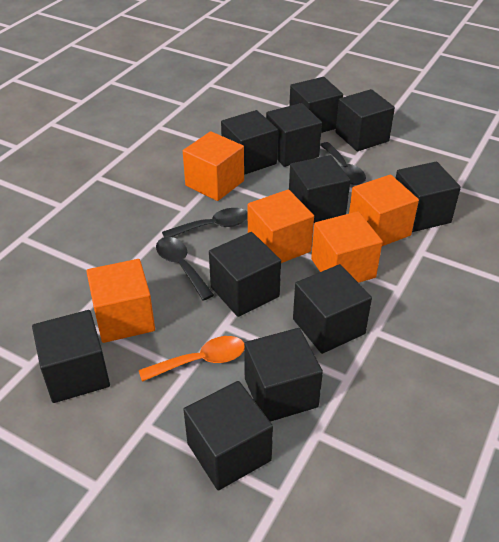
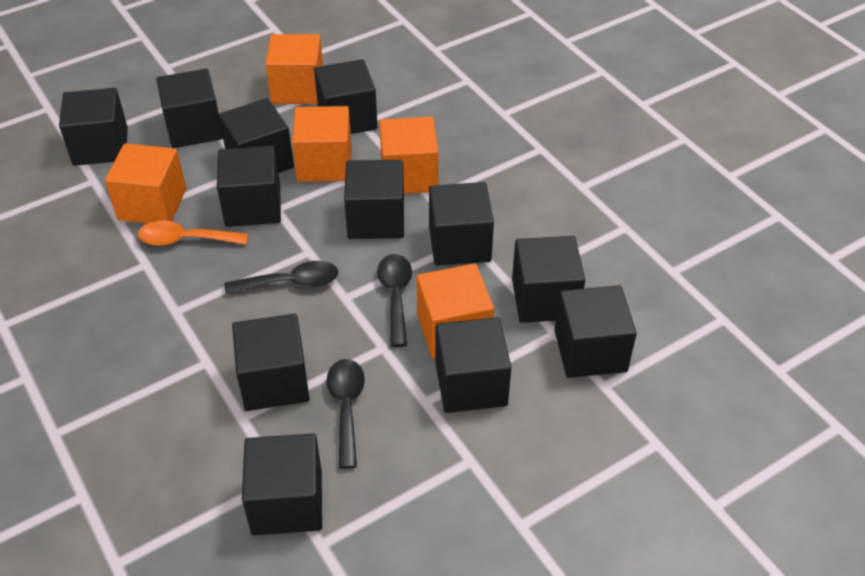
black cube: 11 -> 12

